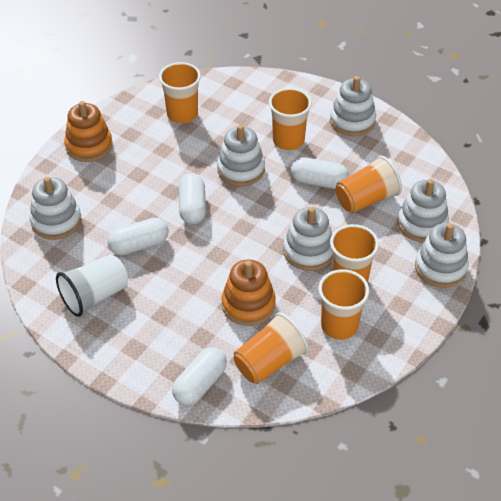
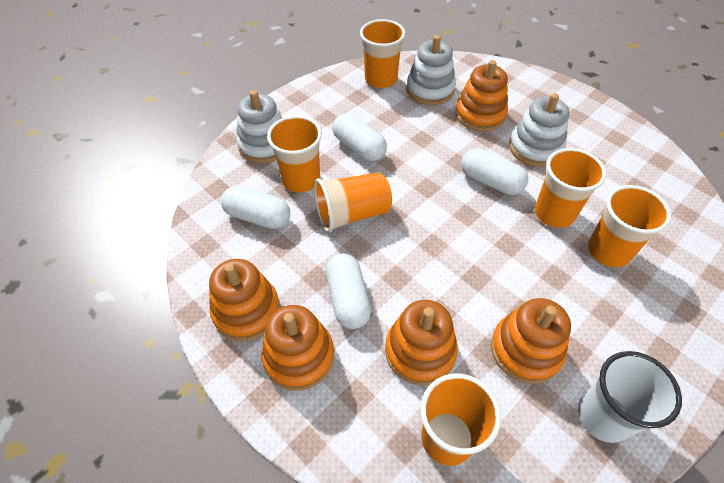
orange stacking toy: 2 -> 5
white stacking toy: 6 -> 3

